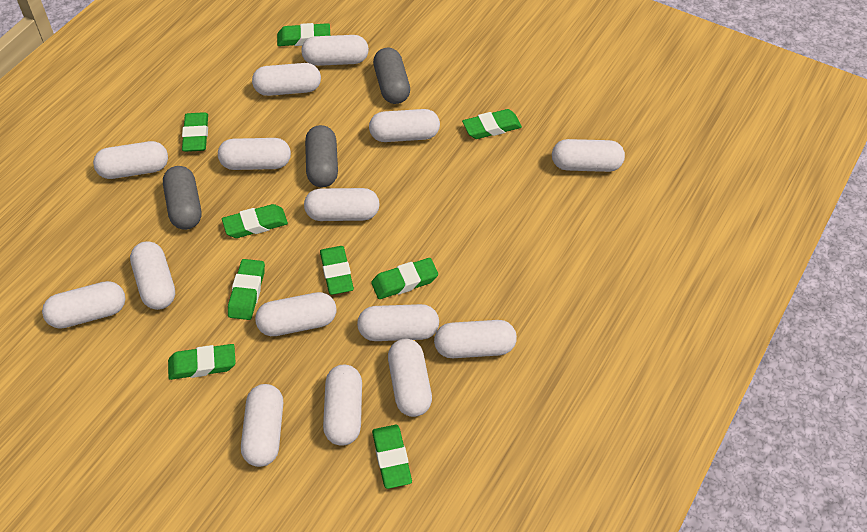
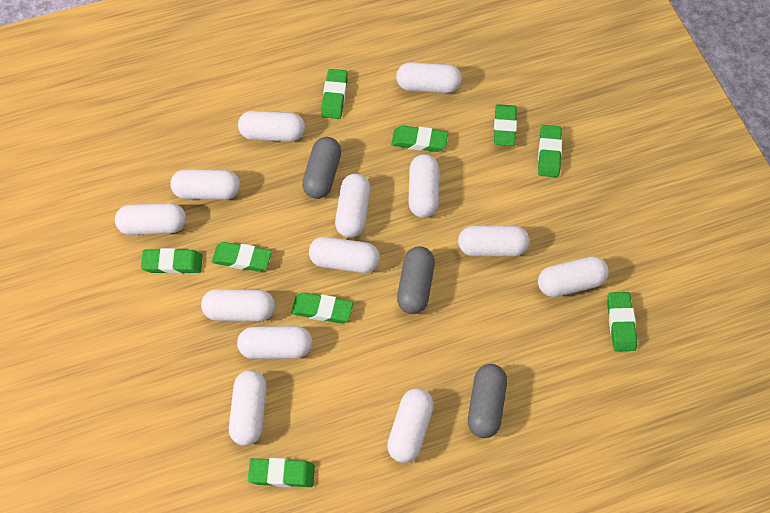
white capsule: 15 -> 13

